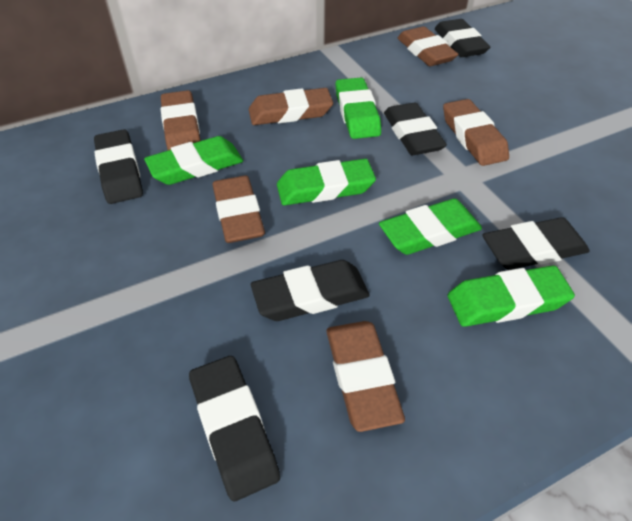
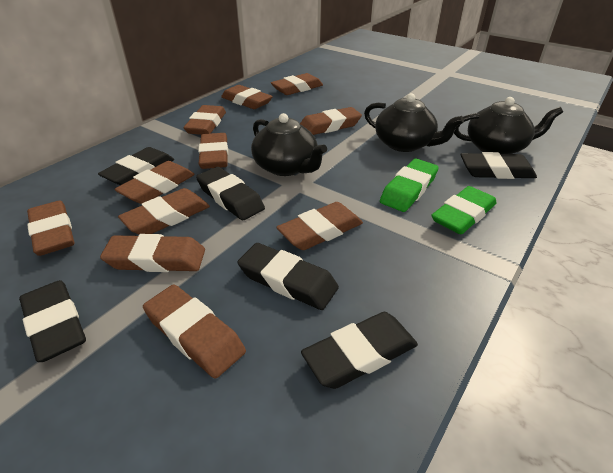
black teapot: 0 -> 3
brown eraser: 6 -> 11
green eraser: 5 -> 2

